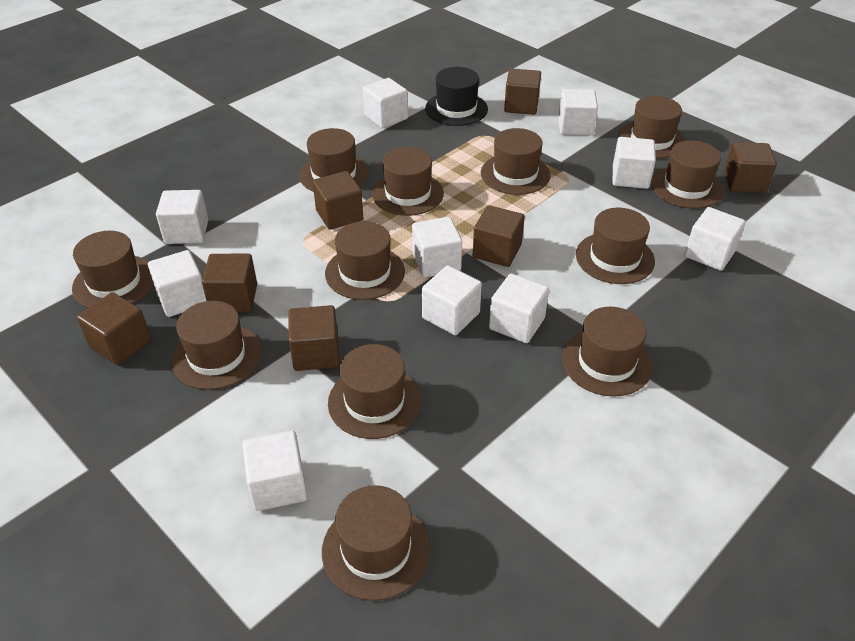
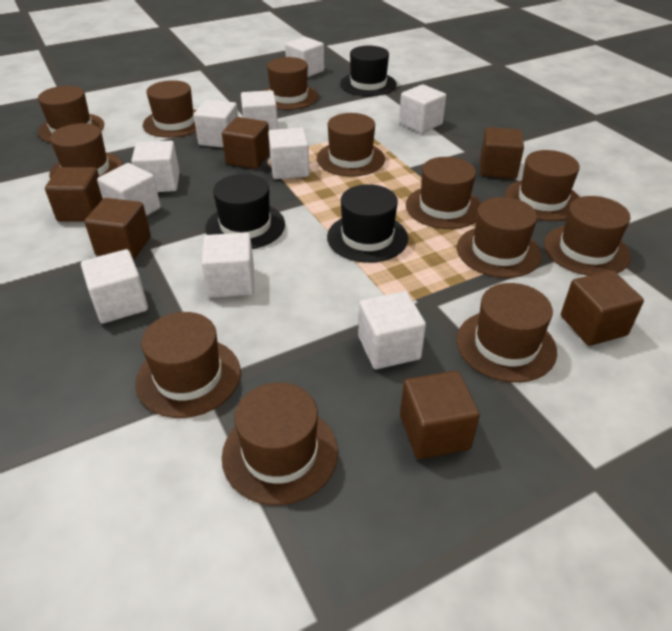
black hat: 1 -> 3
brown cube: 7 -> 6

